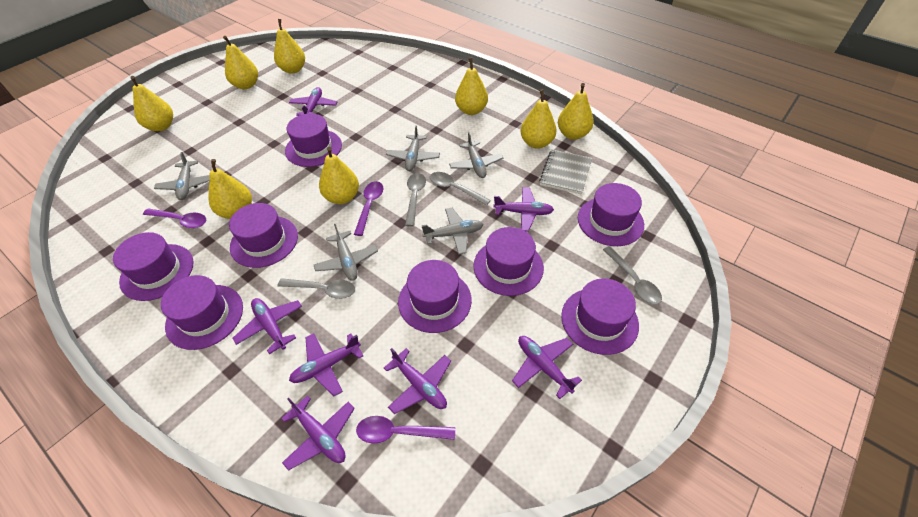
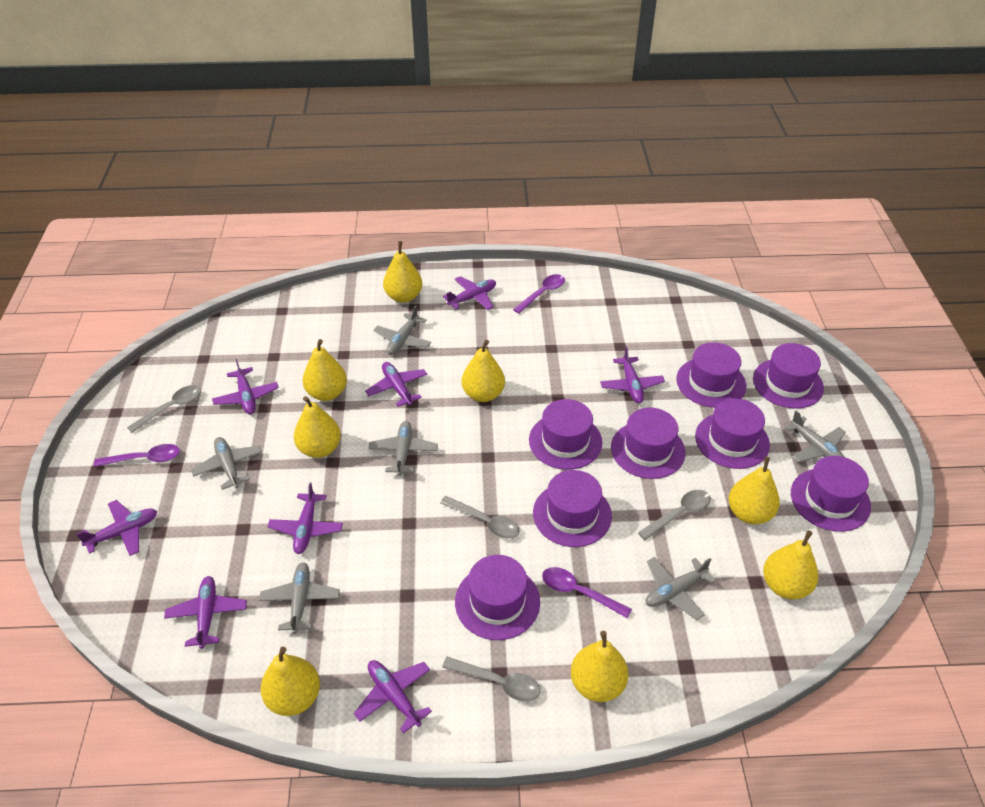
grey notebook: 1 -> 0
grey plane: 5 -> 6
purple plane: 7 -> 8

